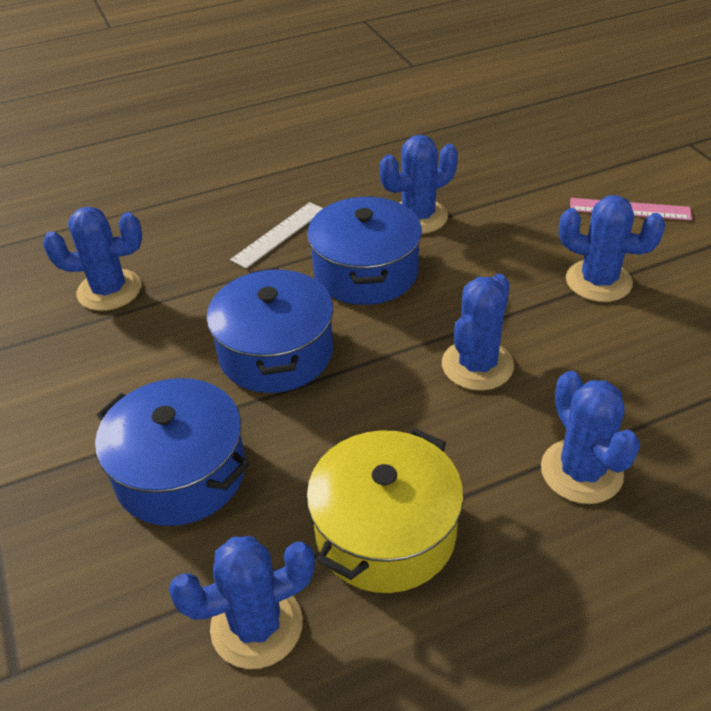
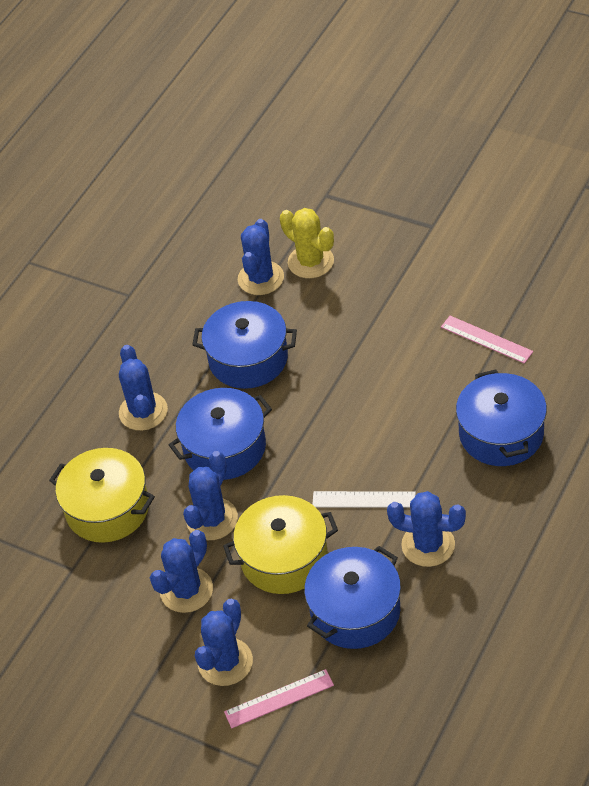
blue pot: 3 -> 4
pink ruler: 1 -> 2
yellow cactus: 0 -> 1
yellow pot: 1 -> 2

